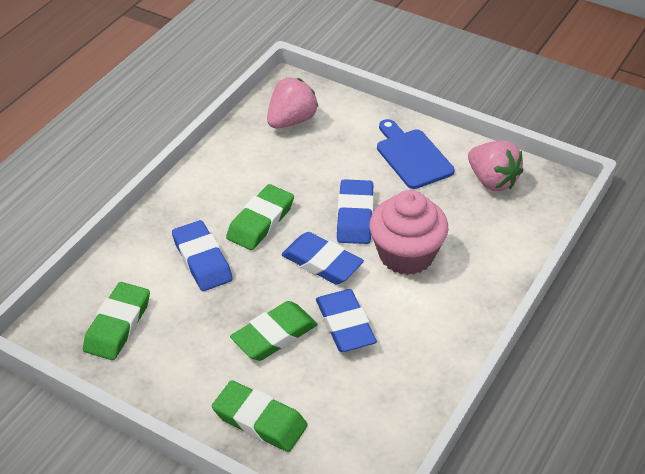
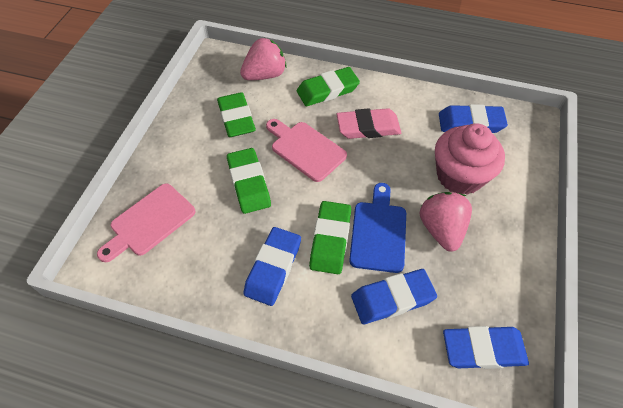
pink cutting board: 0 -> 2
pink eraser: 0 -> 1

